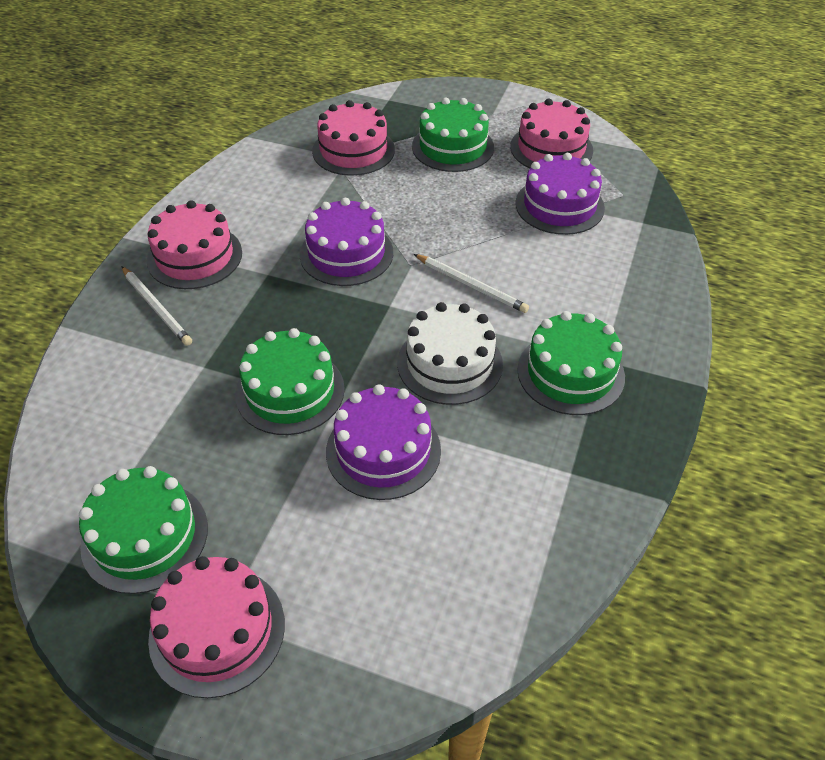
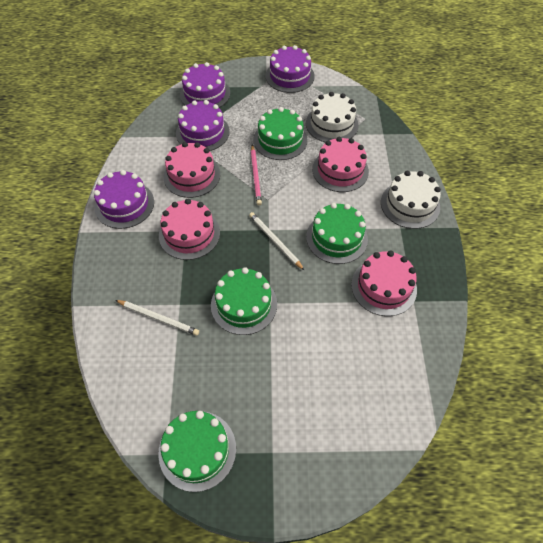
pink pencil: 0 -> 1
purple cake: 3 -> 4
white cake: 1 -> 2

